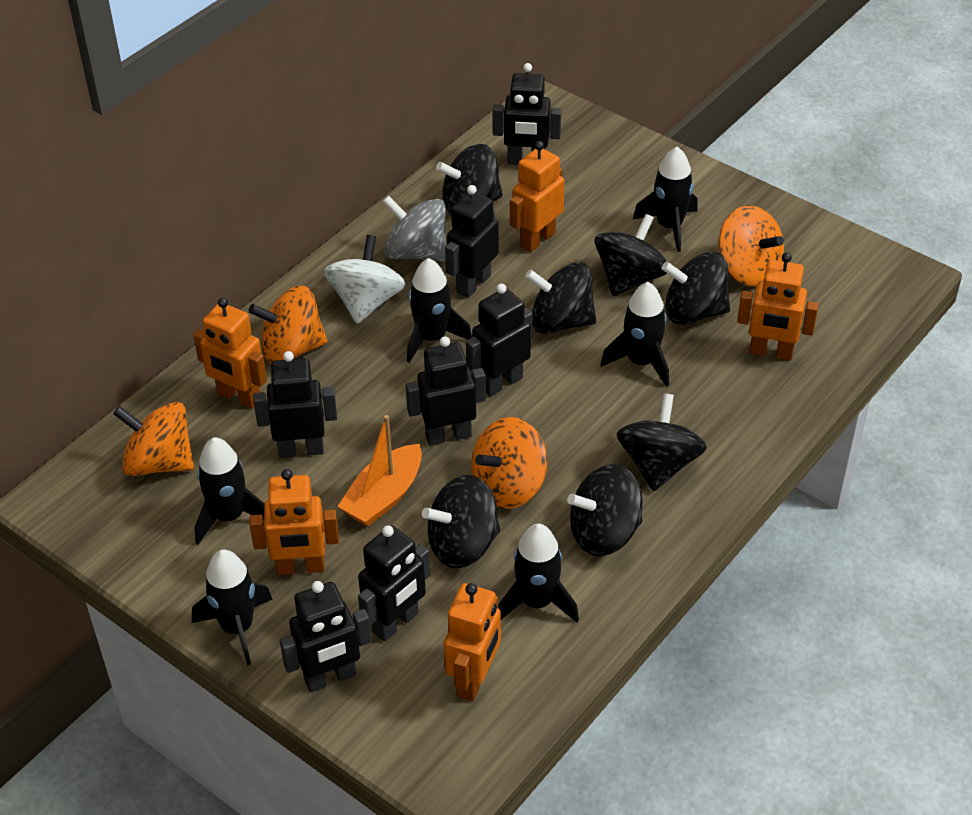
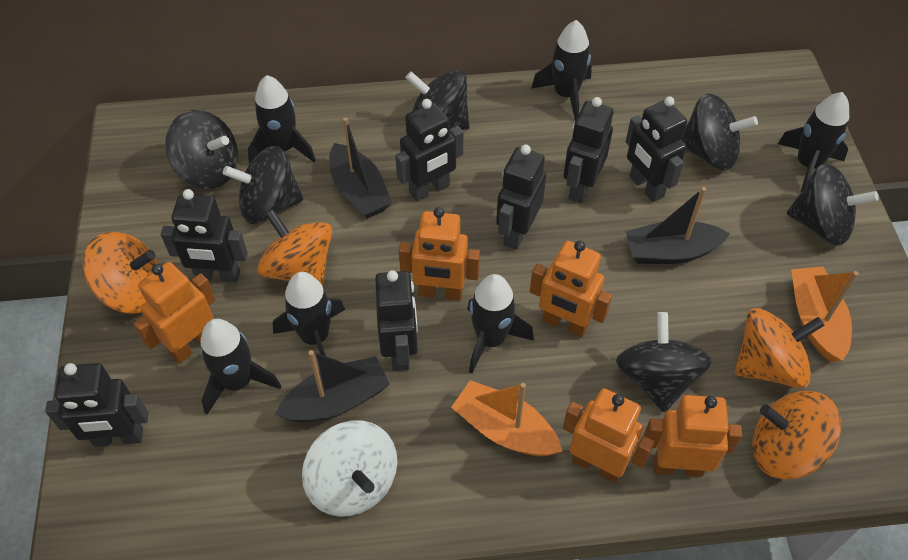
black boat: 0 -> 3
black spinning top: 7 -> 6
grey spinning top: 1 -> 0
orange boat: 1 -> 2

